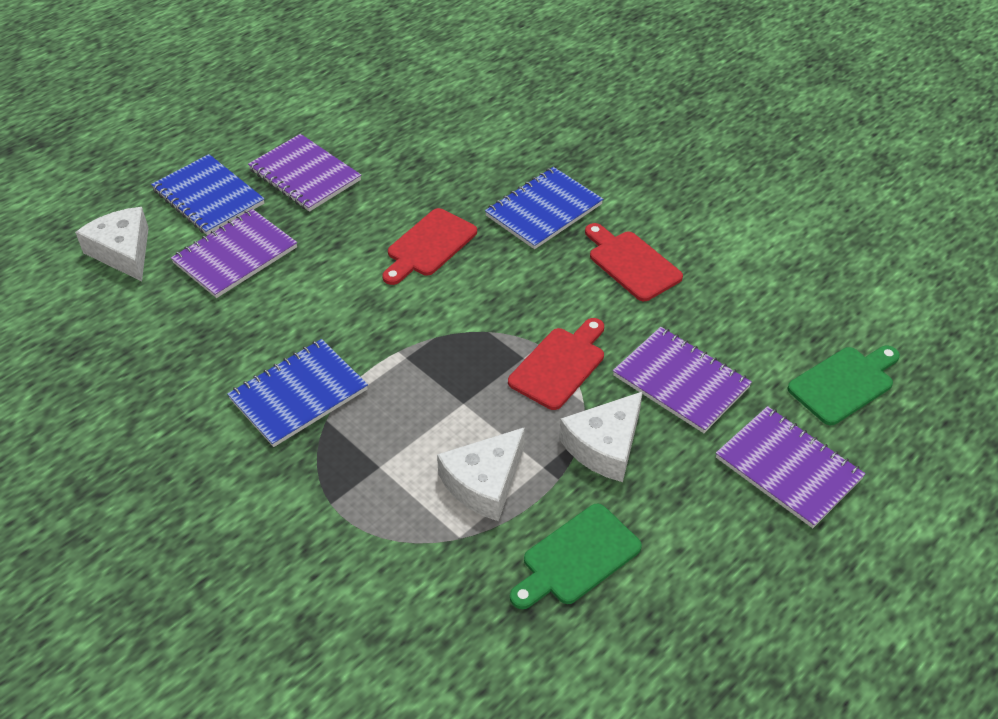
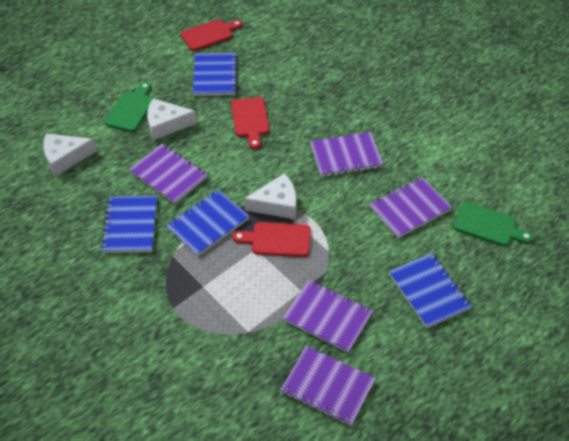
blue notebook: 3 -> 4
purple notebook: 4 -> 5

